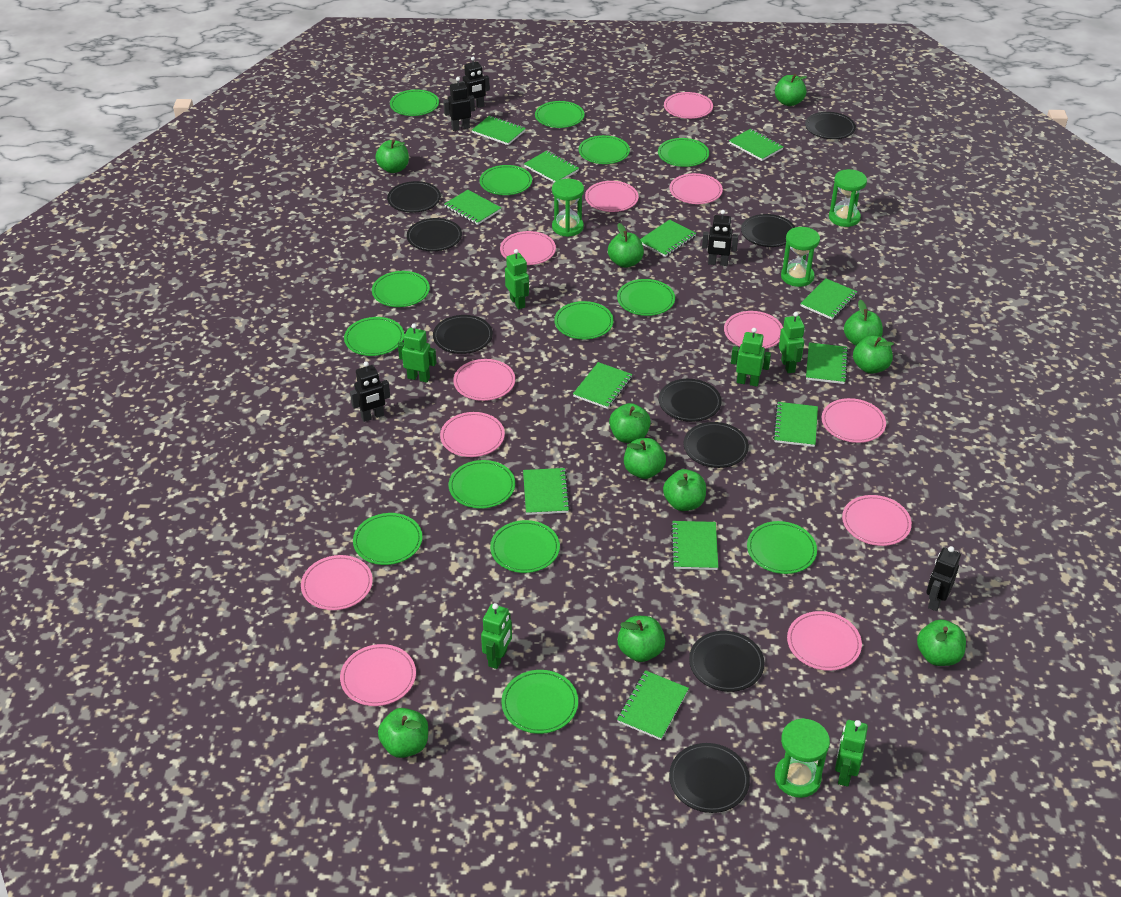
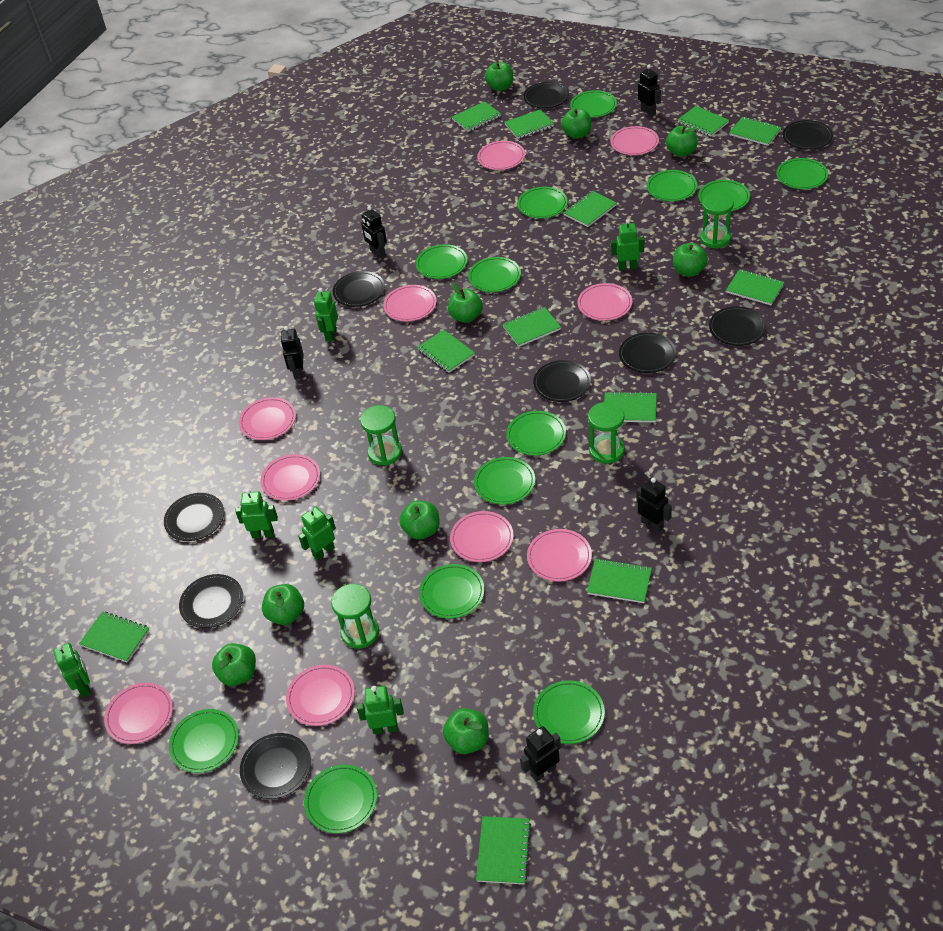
green apple: 11 -> 9
green plate: 14 -> 13
pink plate: 12 -> 10

